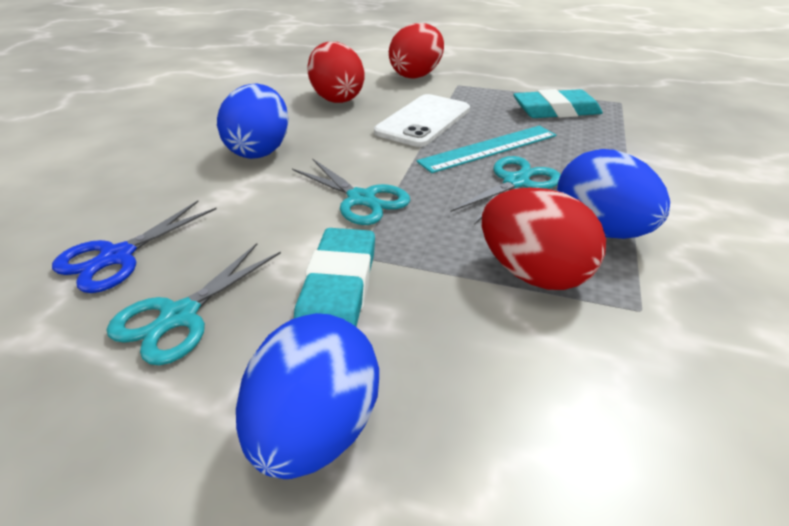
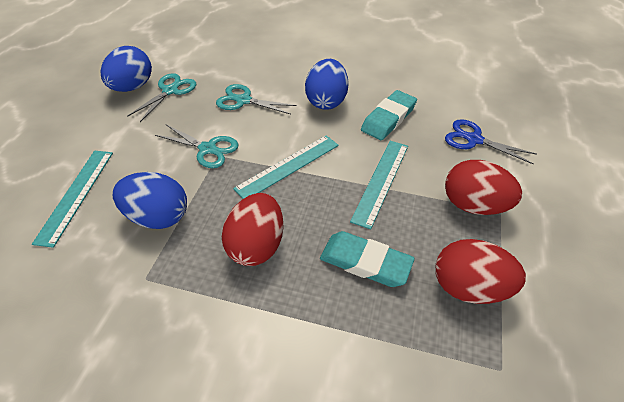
turquoise ruler: 1 -> 3
white phone: 1 -> 0

